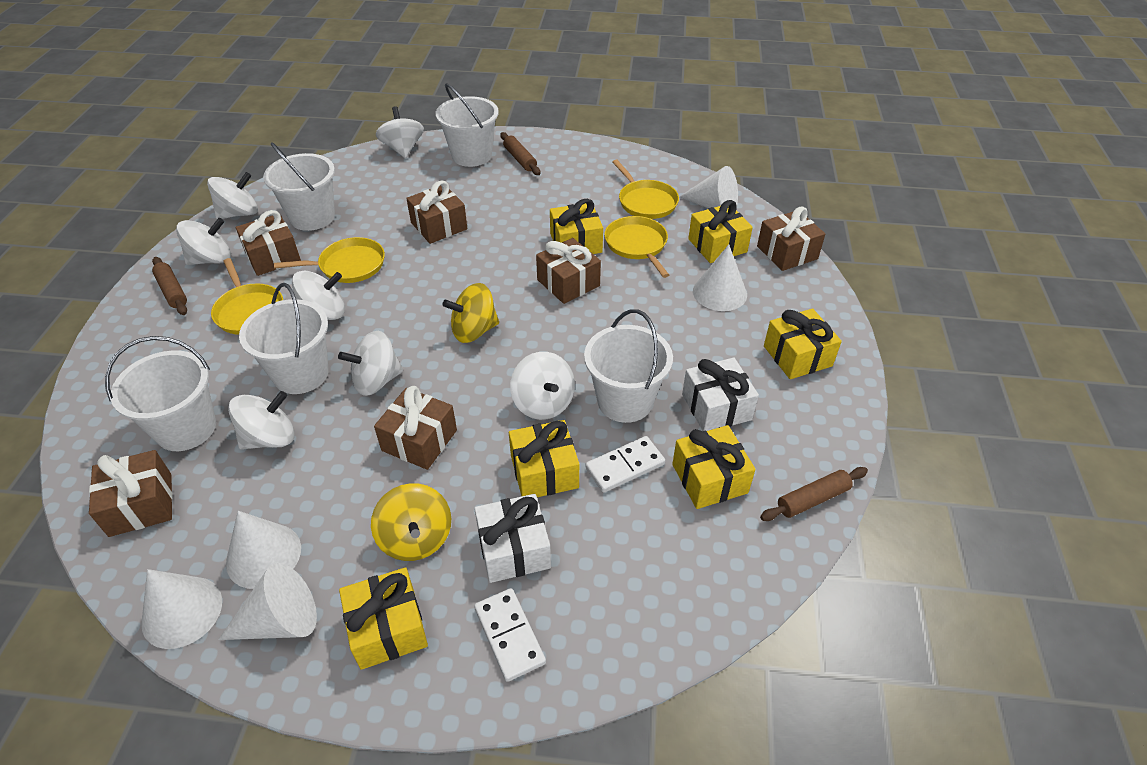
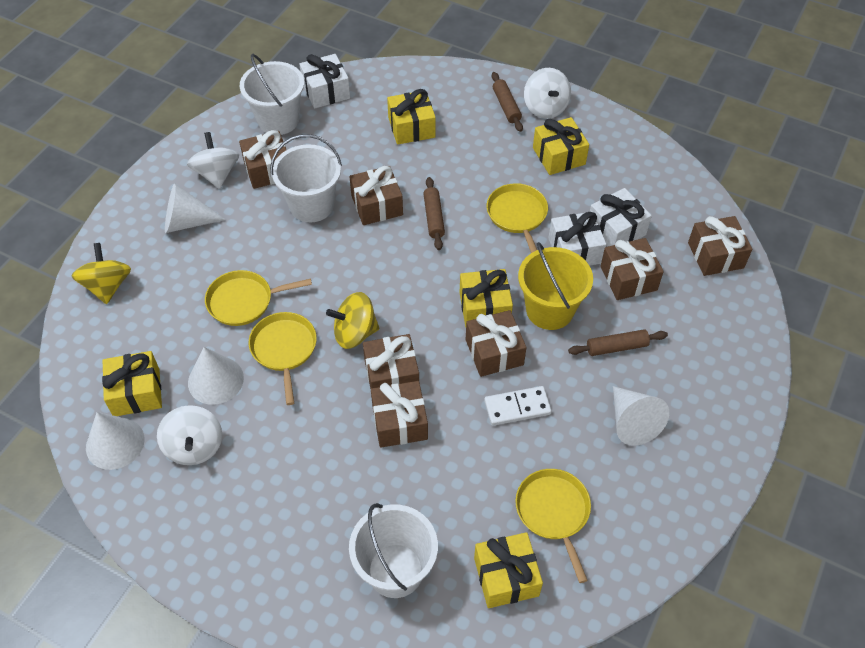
brown gift: 6 -> 7
white bucket: 5 -> 3
white cone: 5 -> 4
white domino: 2 -> 1
white gift: 2 -> 3
white spinning top: 7 -> 3
yellow bucket: 0 -> 1
yellow gift: 6 -> 5

